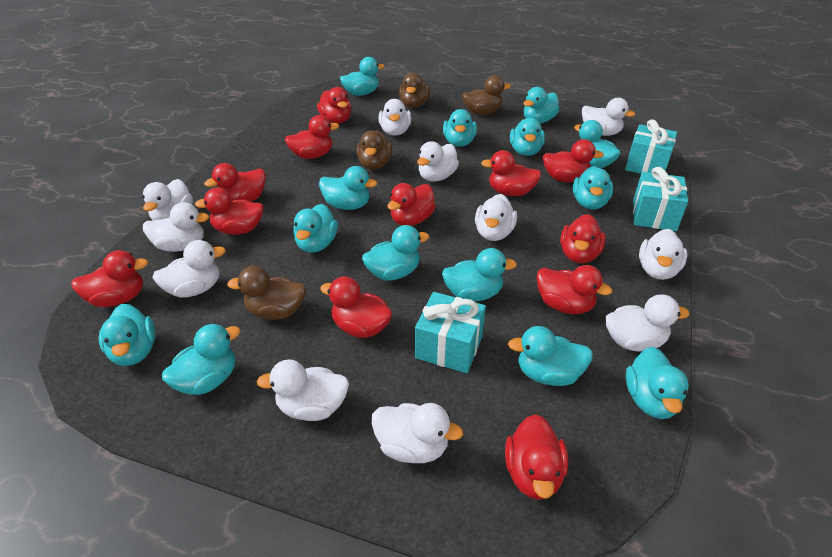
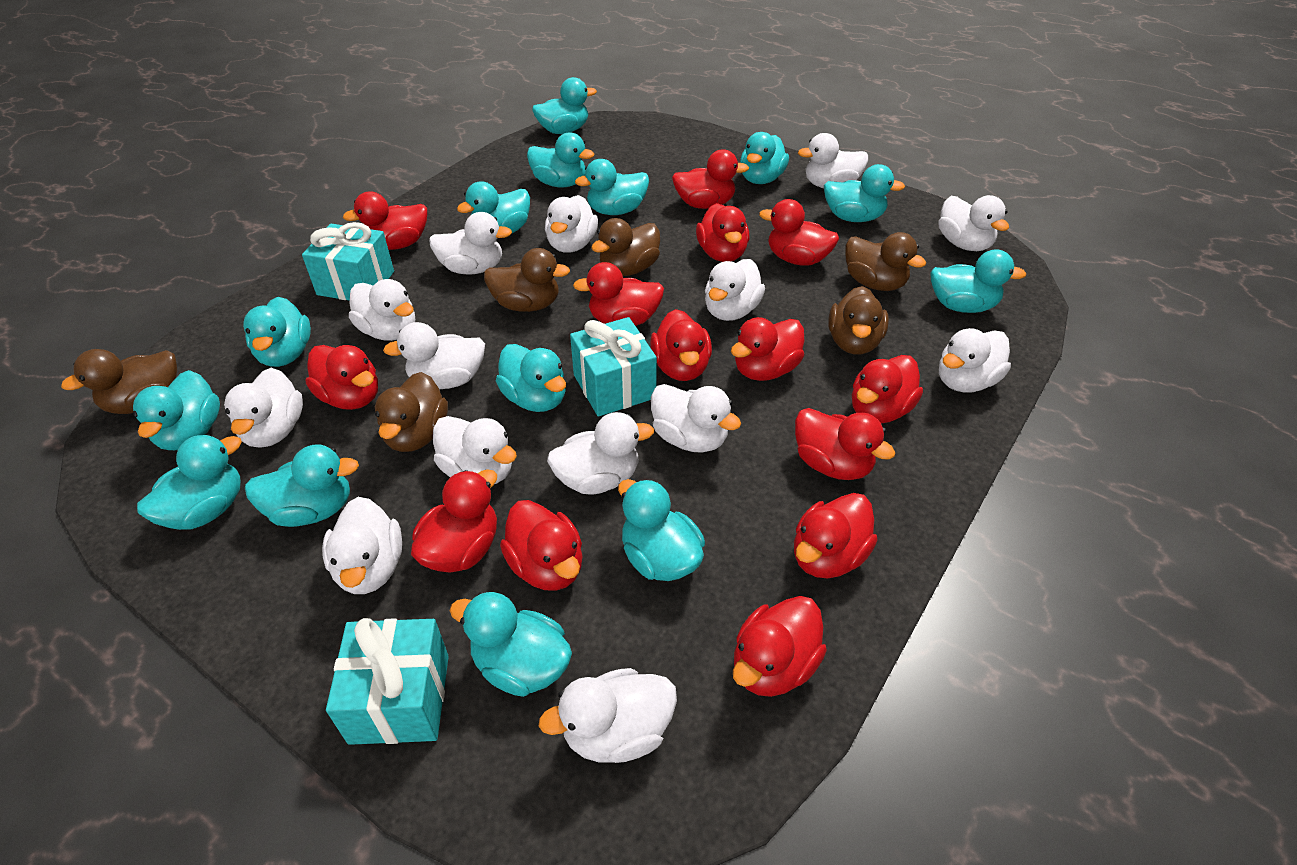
brown duck: 4 -> 6
red duck: 12 -> 14
white duck: 11 -> 14

